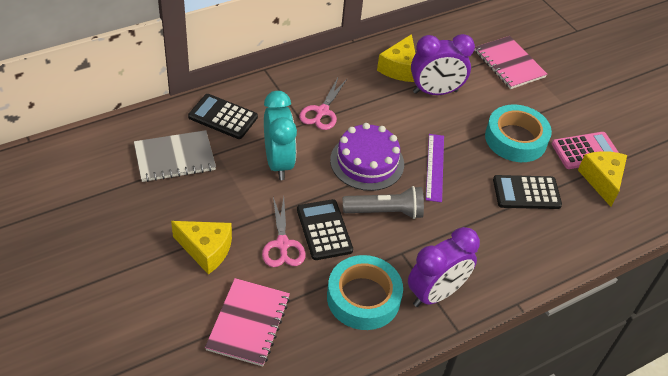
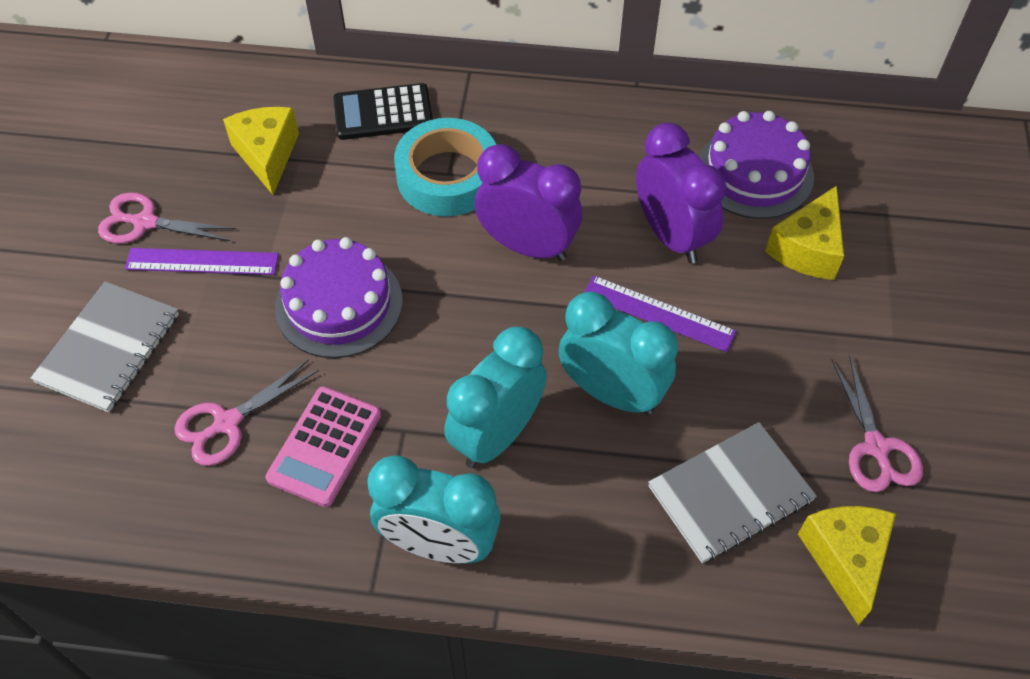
black calculator: 3 -> 1
grey flashlight: 1 -> 0
grey notebook: 1 -> 2
pink notebook: 2 -> 0
pink scissors: 2 -> 3
purple cake: 1 -> 2
purple ruler: 1 -> 2
turquoise clock: 1 -> 3
turquoise tape: 2 -> 1

